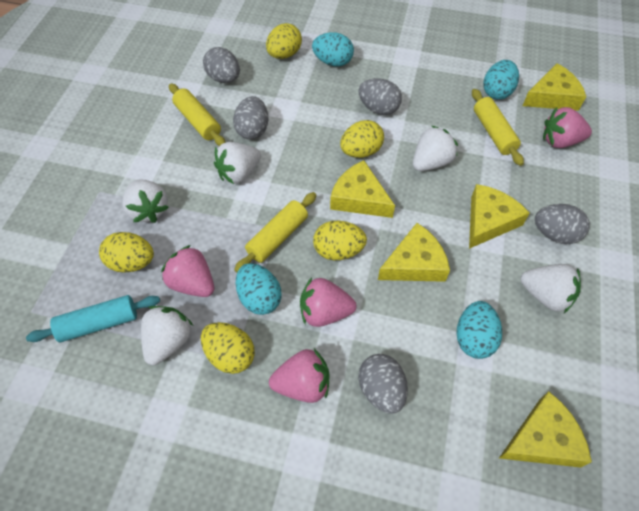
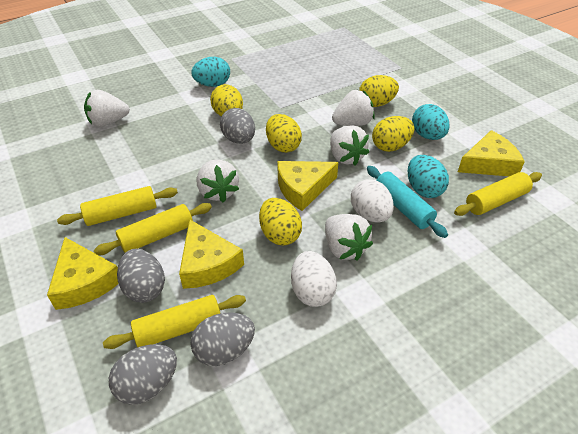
grey egg: 5 -> 4
pink strawberry: 4 -> 0
turquoise egg: 4 -> 3
white egg: 0 -> 2
yellow cheese: 5 -> 4
yellow rolling pin: 3 -> 4

